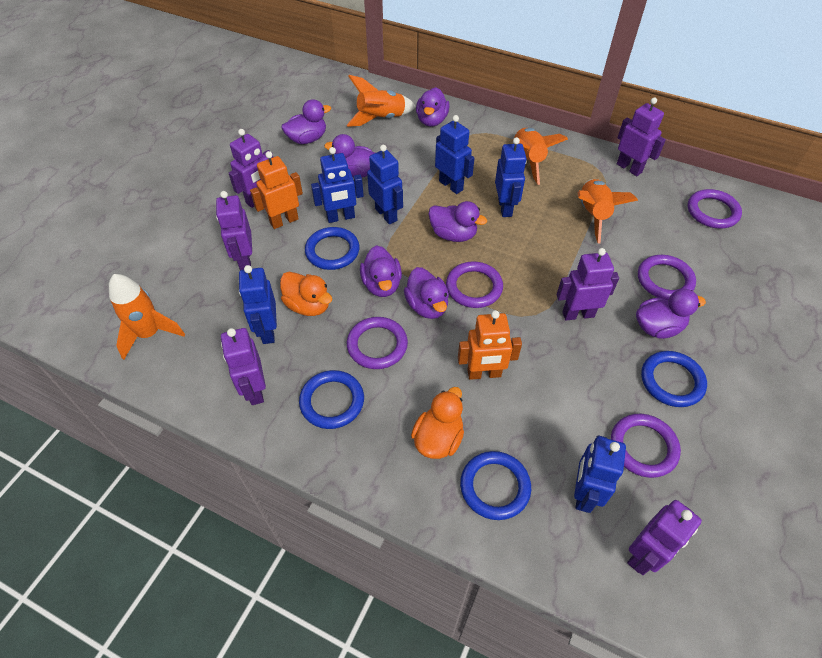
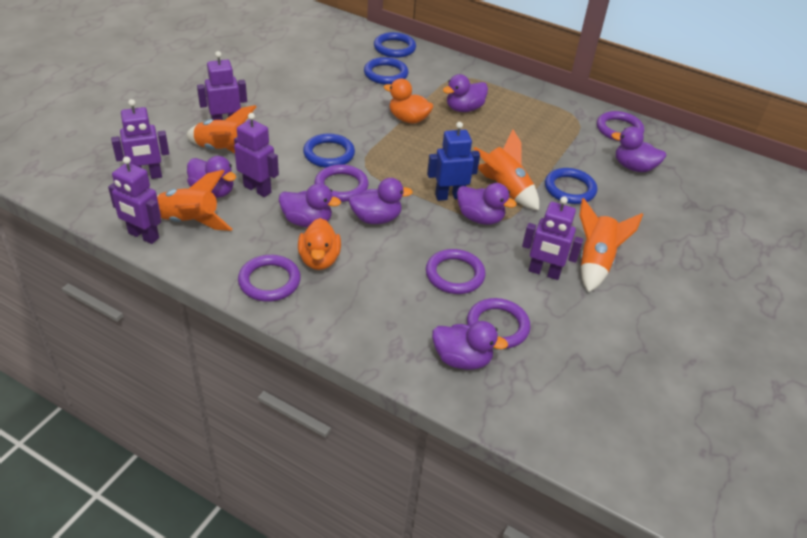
blue robot: 6 -> 1
orange robot: 2 -> 0
purple robot: 6 -> 5

